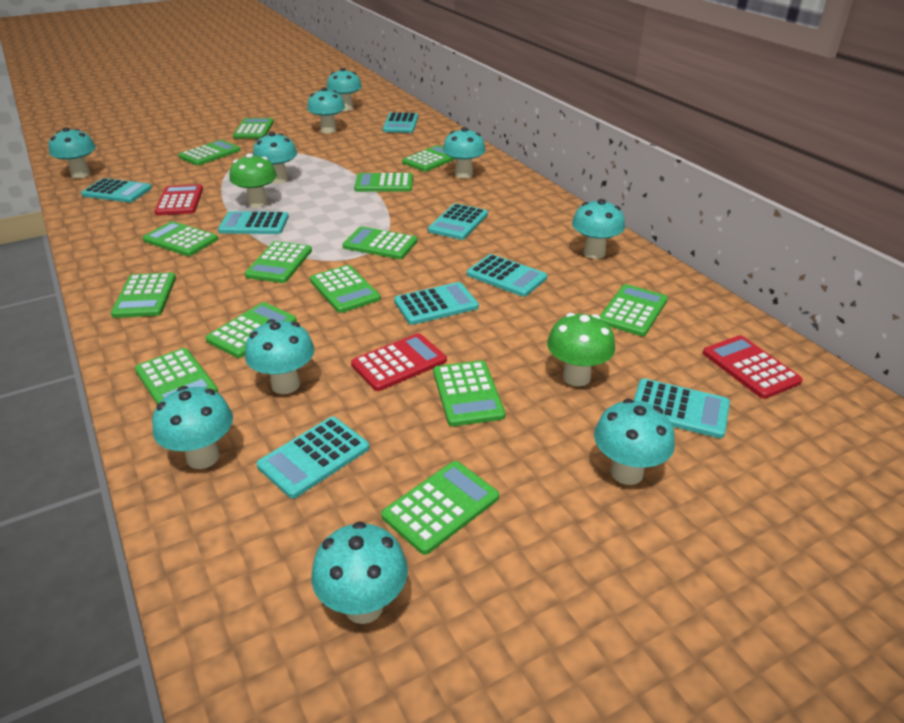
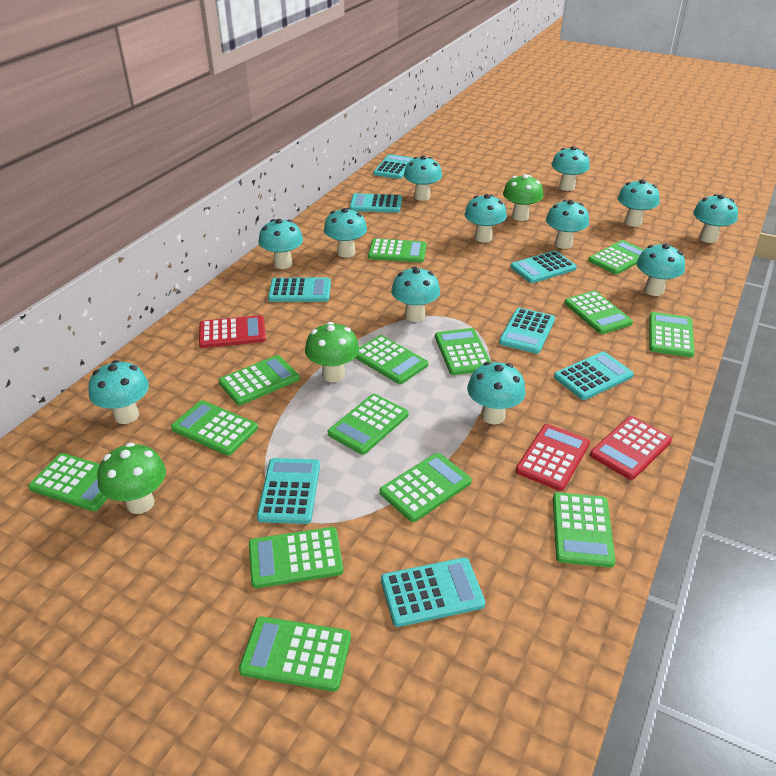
green mushroom: 2 -> 3
turquoise mushroom: 10 -> 12

